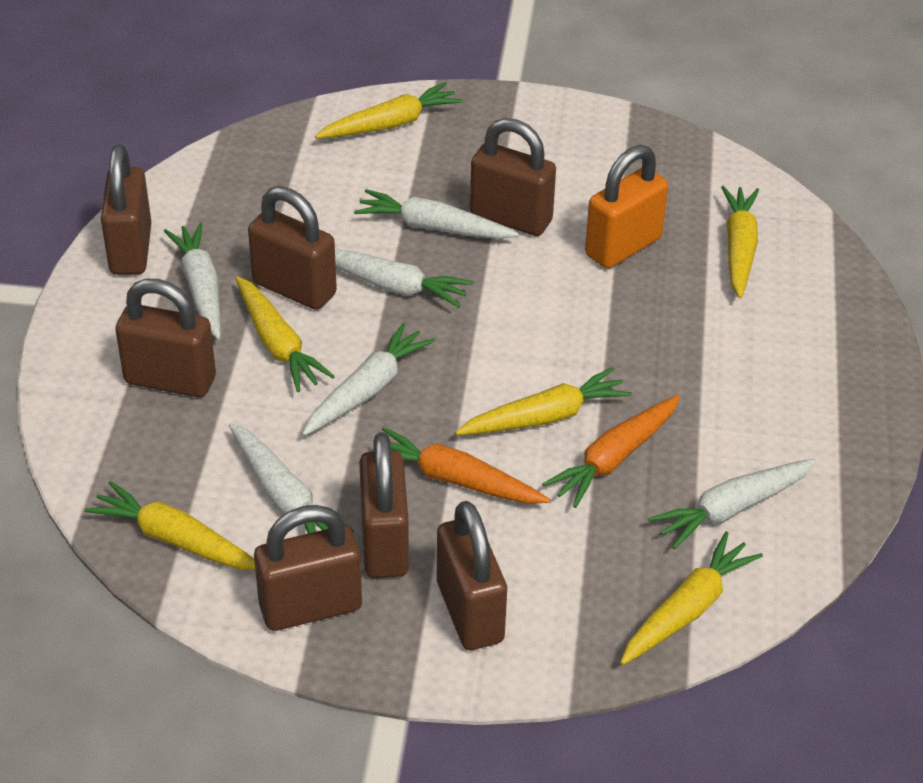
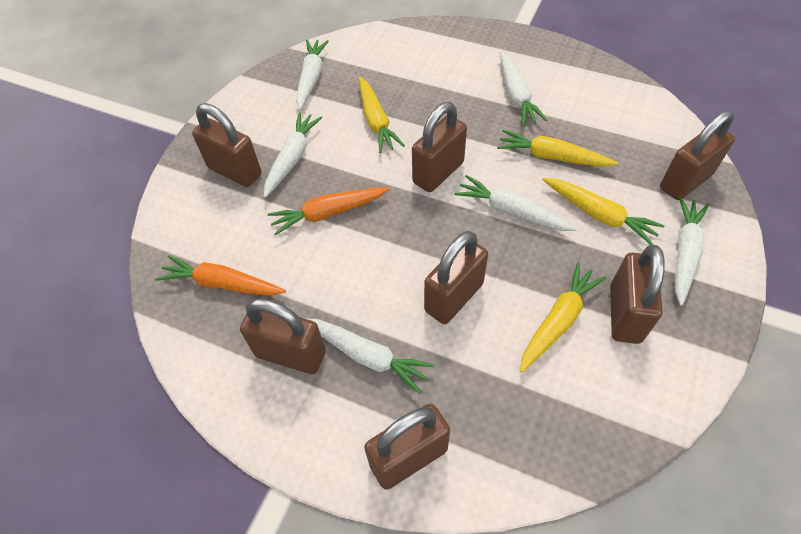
orange padlock: 1 -> 0
yellow carrot: 6 -> 4

